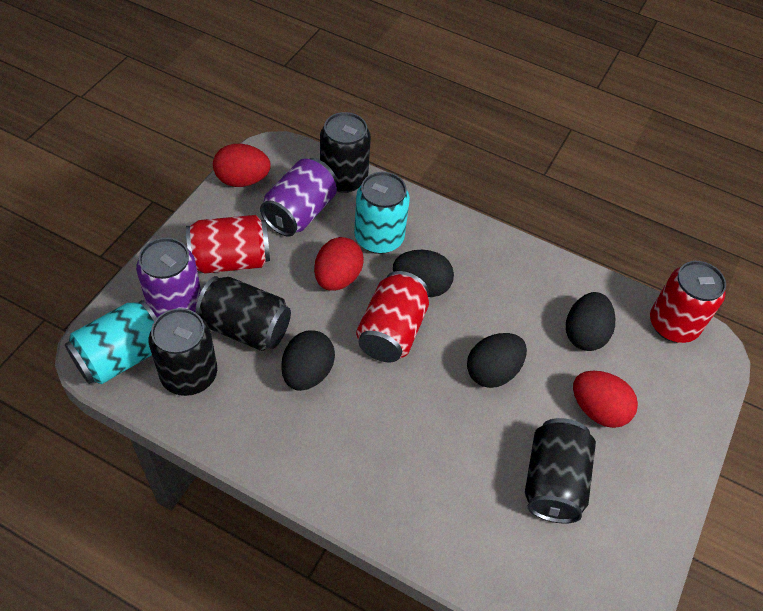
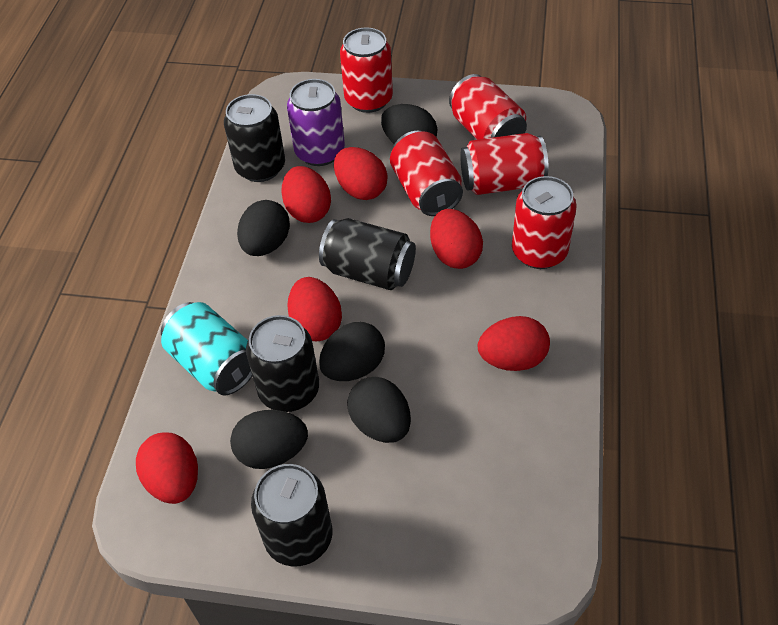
black egg: 4 -> 5
purple can: 2 -> 1
red can: 3 -> 5
red egg: 3 -> 6
turquoise can: 2 -> 1

